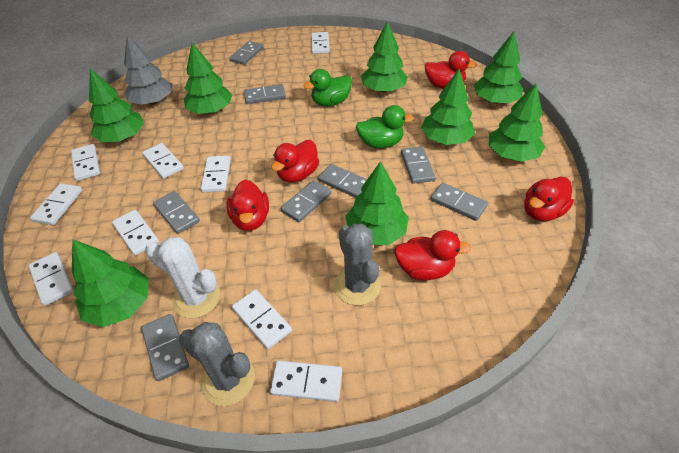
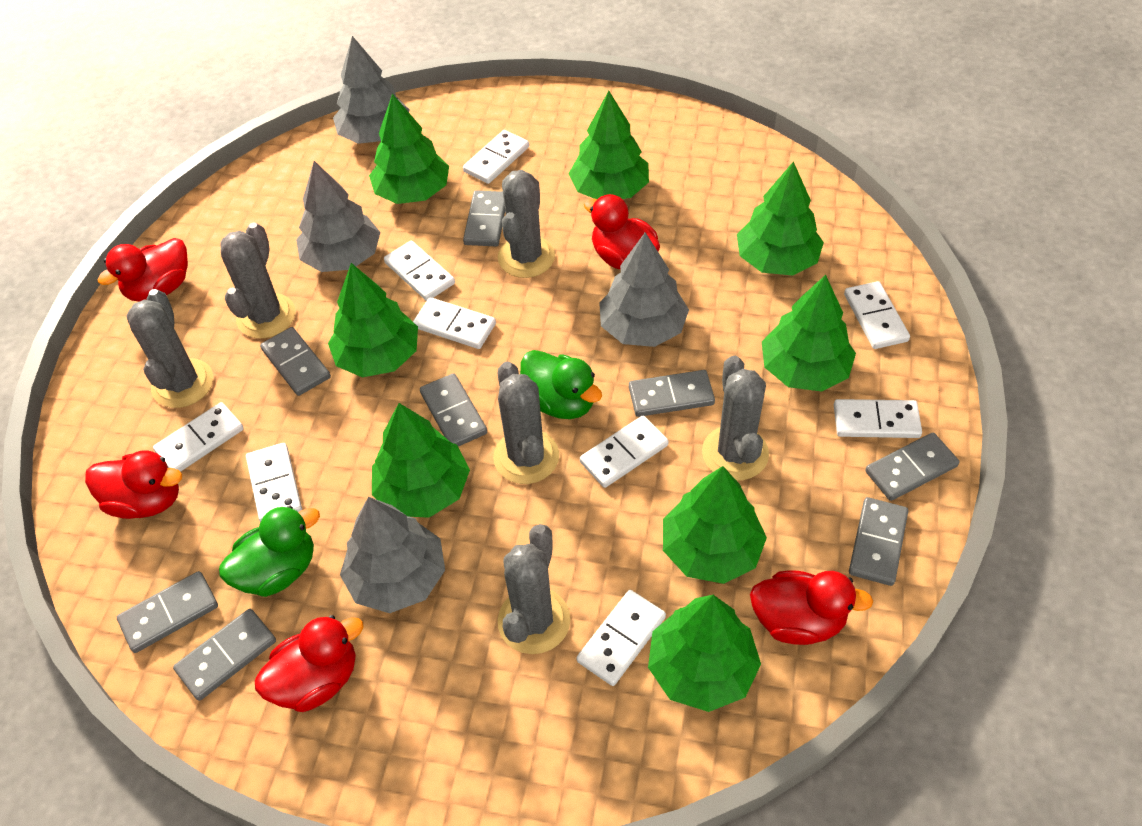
grey cactus: 2 -> 6
grey tree: 1 -> 4
white cactus: 1 -> 0

